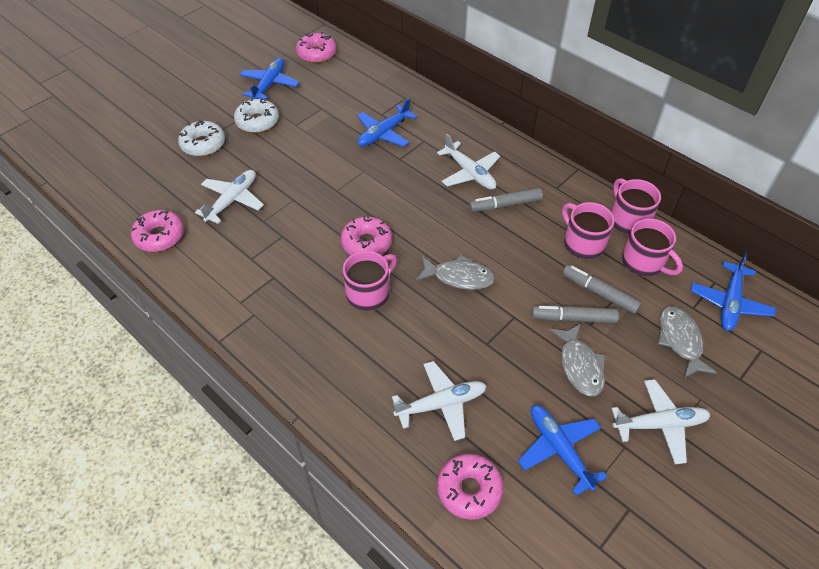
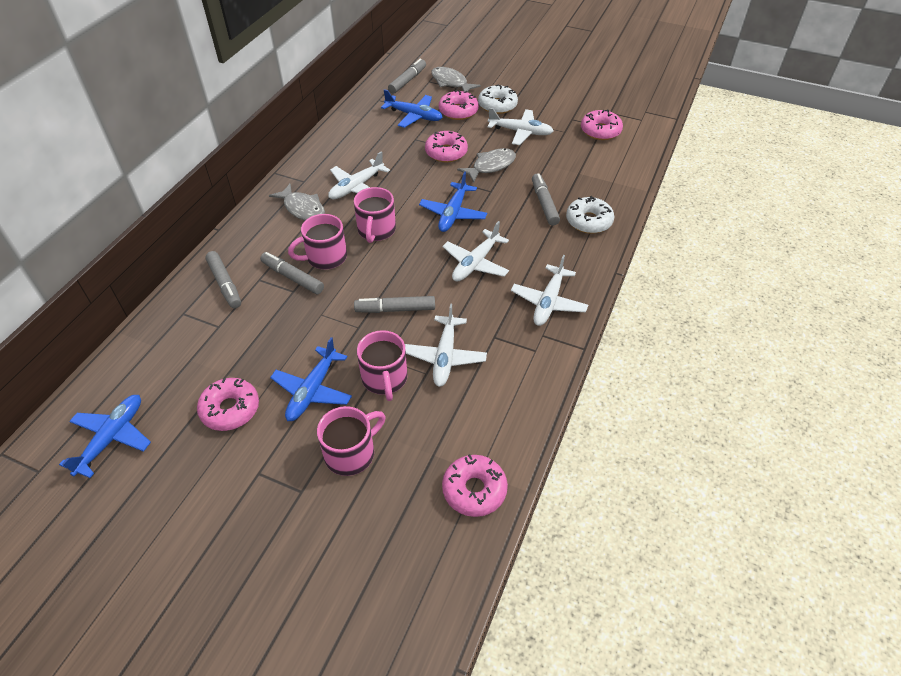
grey marker: 3 -> 5
pink donut: 4 -> 5
white plane: 4 -> 5

